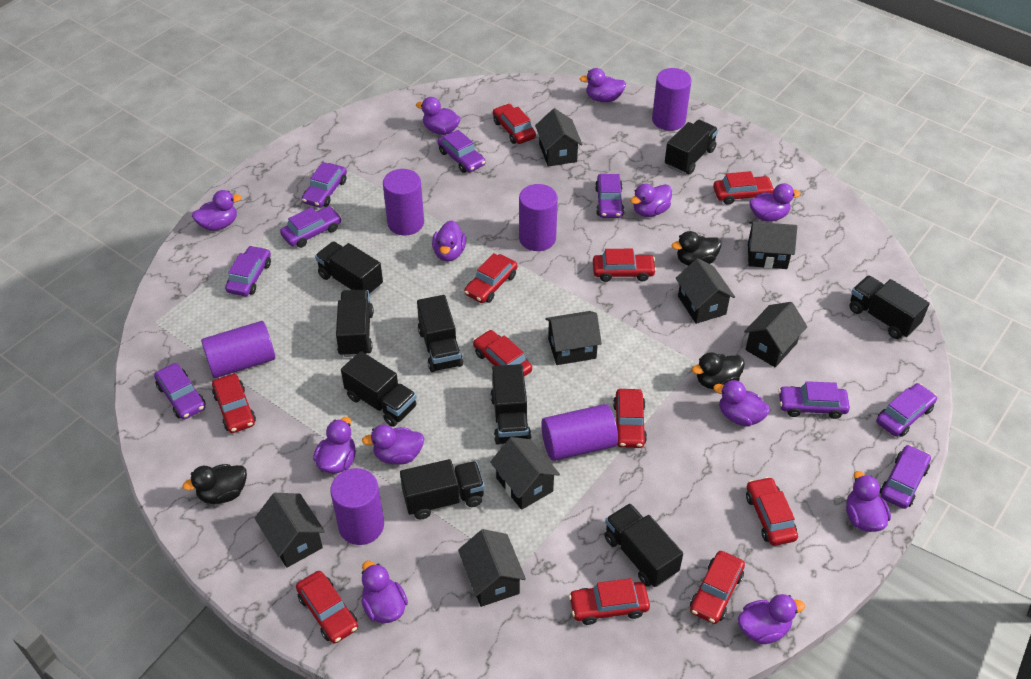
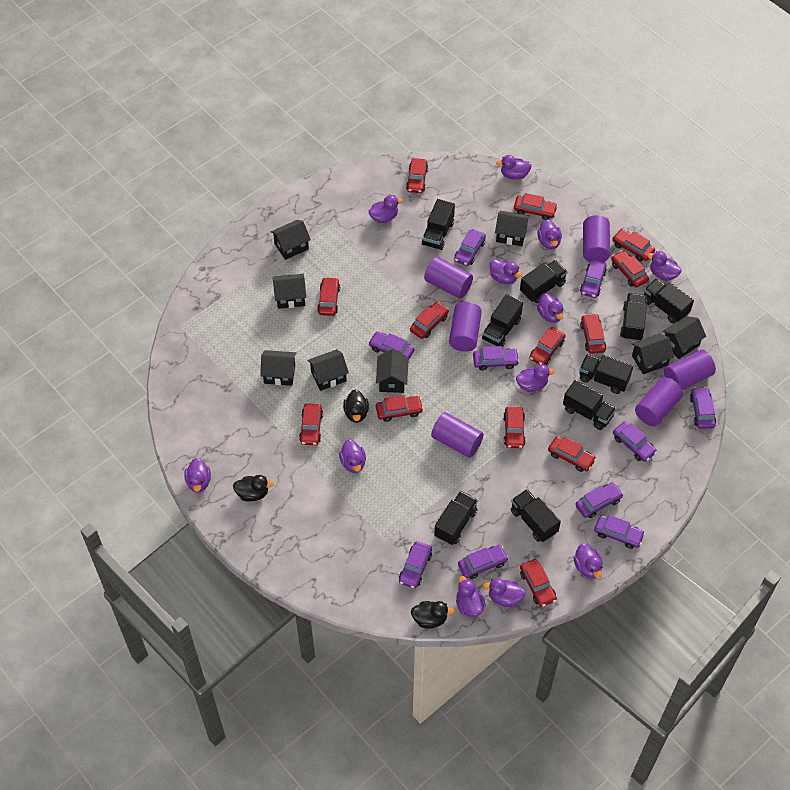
purple car: 9 -> 10
red car: 11 -> 13

